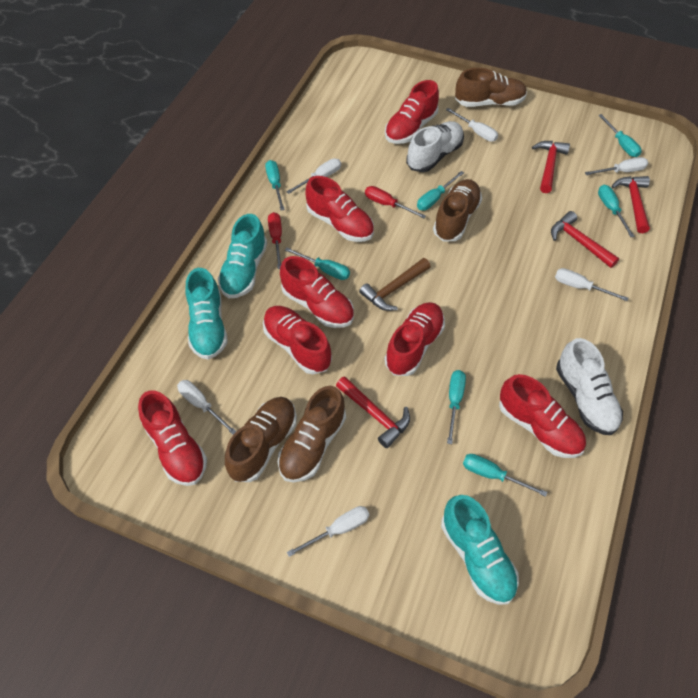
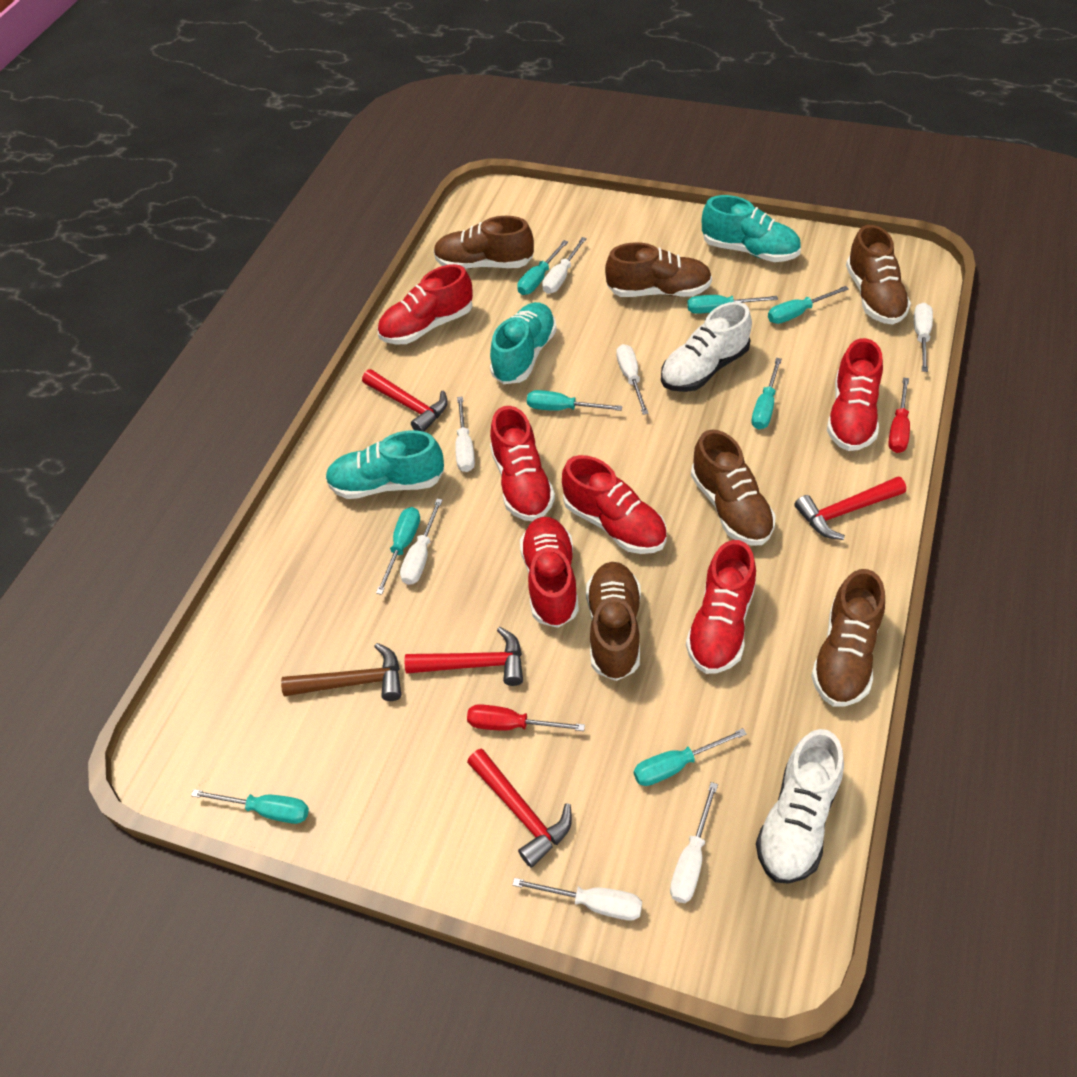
brown shoe: 4 -> 6
red shoe: 7 -> 6
turquoise screwdriver: 7 -> 8
white screwdriver: 6 -> 7

